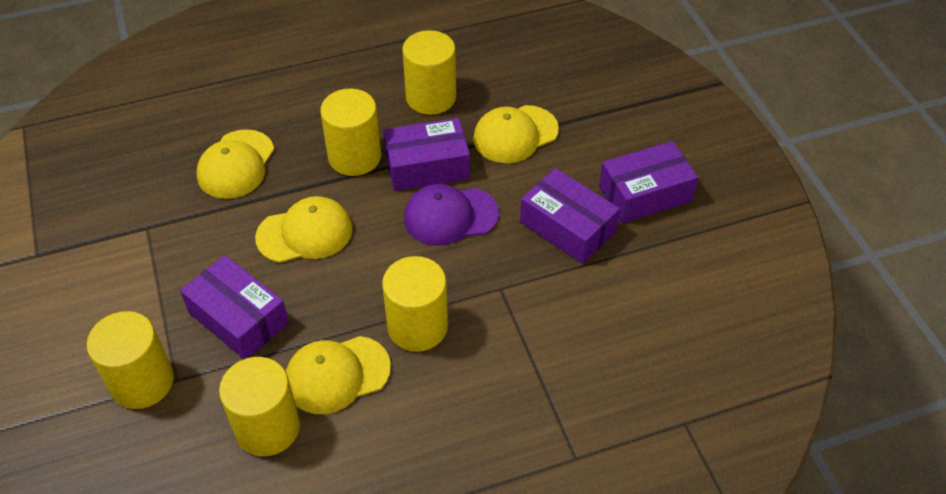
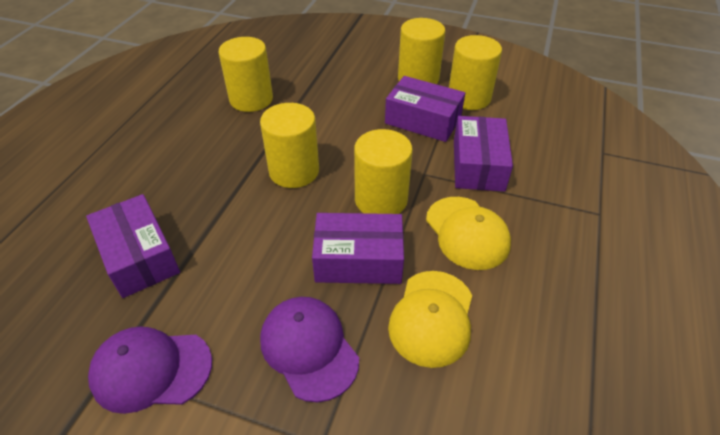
purple cap: 1 -> 2
yellow cap: 4 -> 2

